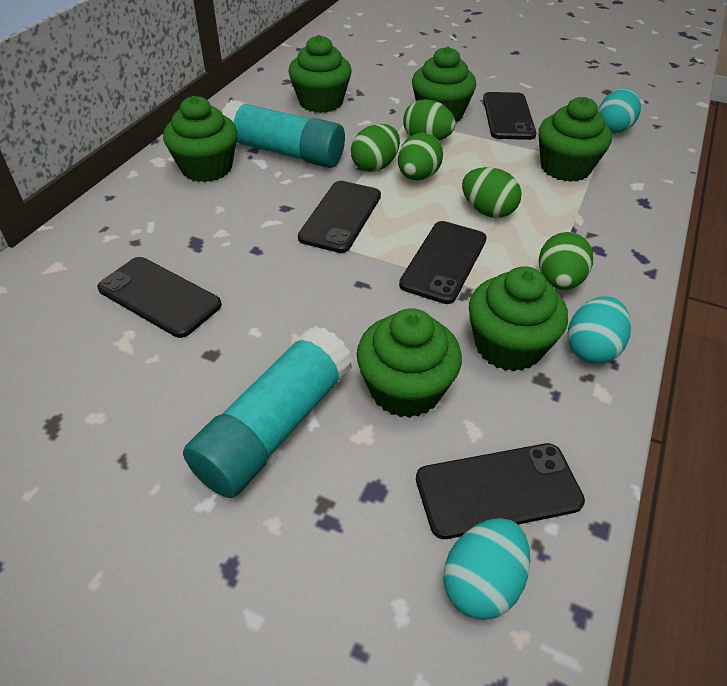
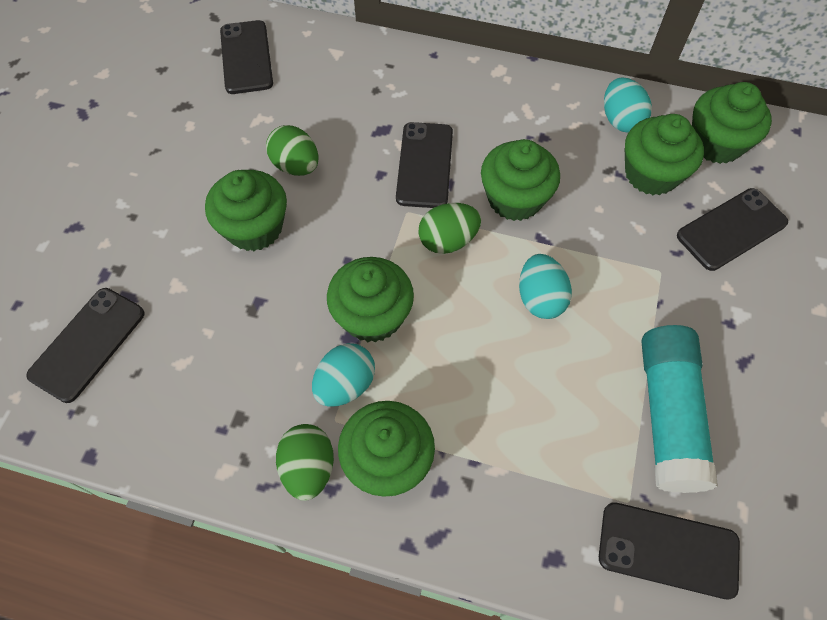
green egg: 5 -> 3
turquoise glue stick: 2 -> 1

